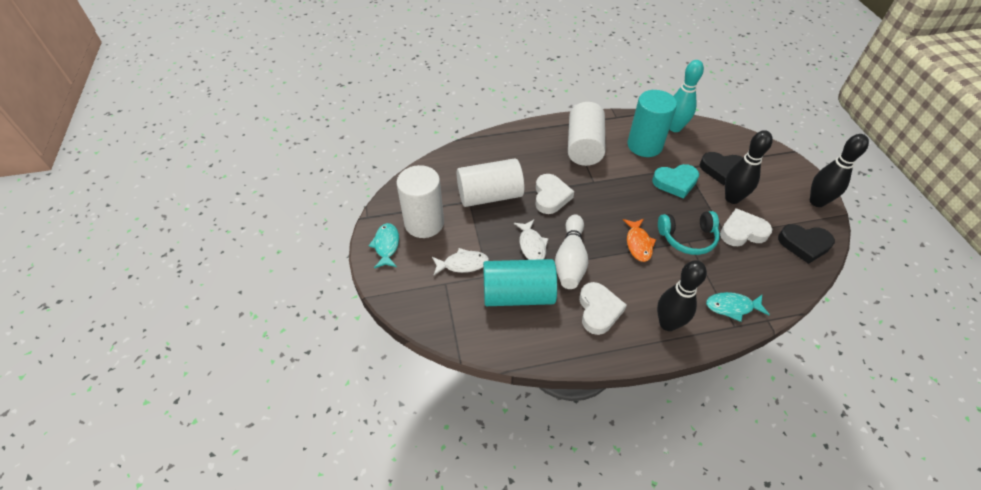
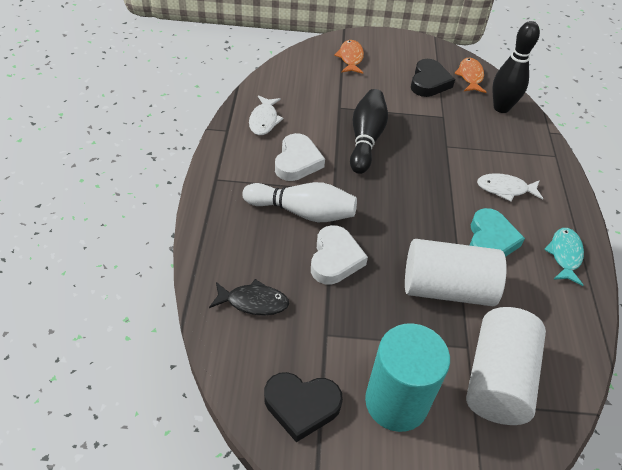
black bowling pin: 3 -> 2
black fish: 0 -> 1
orange fish: 1 -> 2
turquoise bowling pin: 1 -> 0
turquoise cylinder: 2 -> 1
turquoise fish: 2 -> 1
turquoise headphones: 1 -> 0
white cylinder: 3 -> 2
white heart: 3 -> 2

